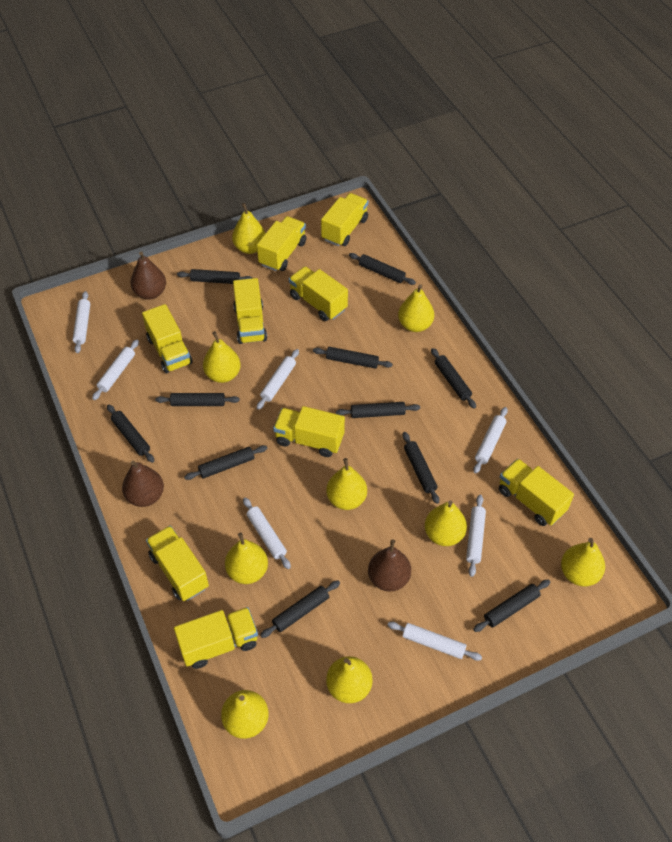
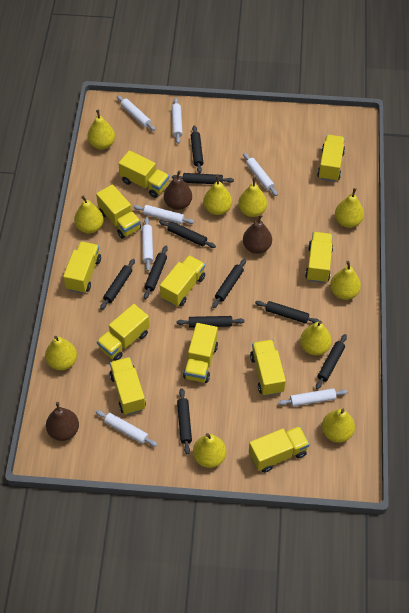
black rolling pin: 11 -> 10
yellow pear: 9 -> 10
yellow truck: 9 -> 11

